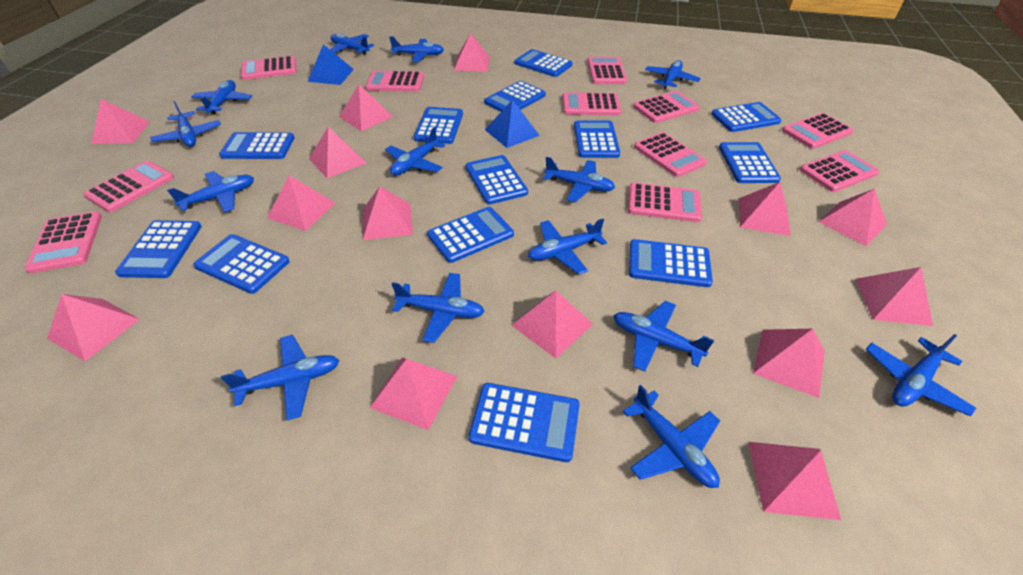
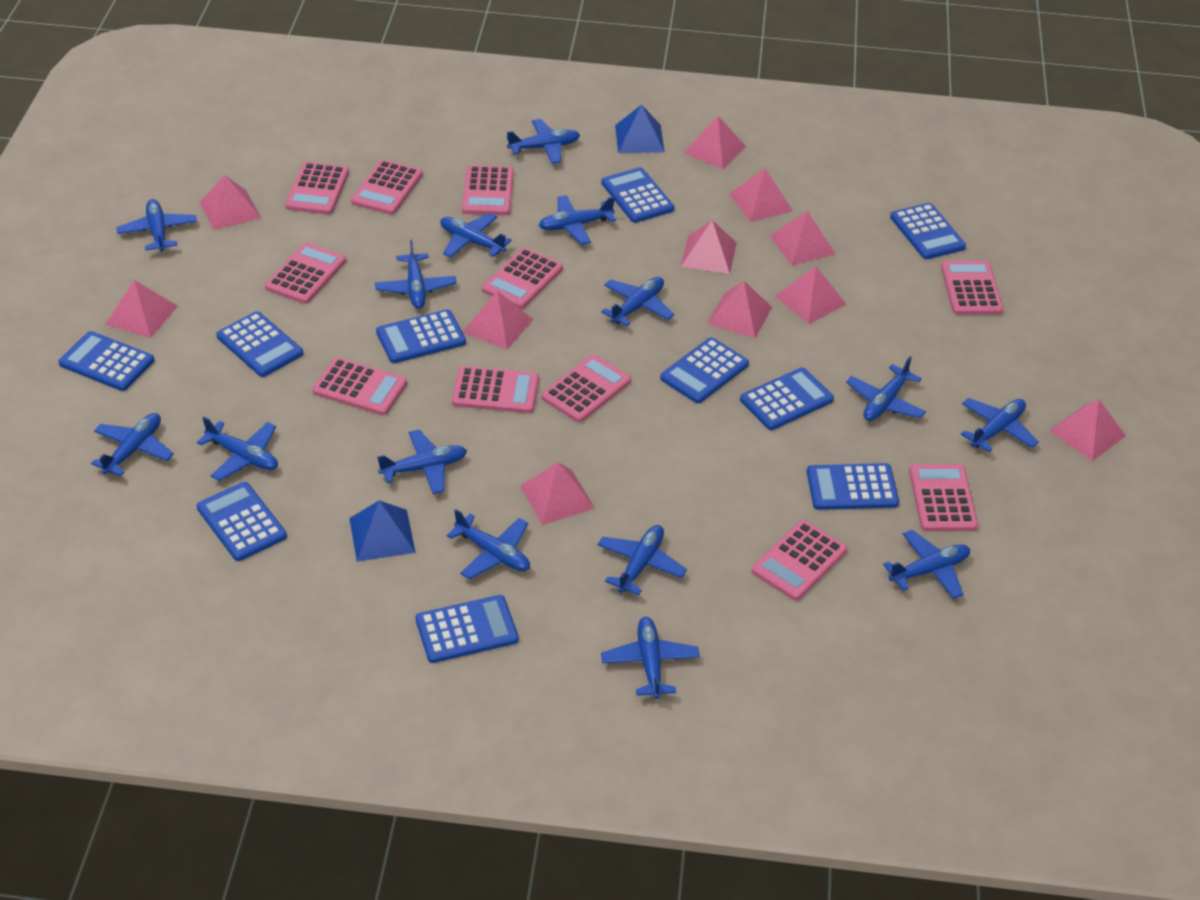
blue calculator: 13 -> 10
blue plane: 14 -> 15
pink pyramid: 14 -> 11

